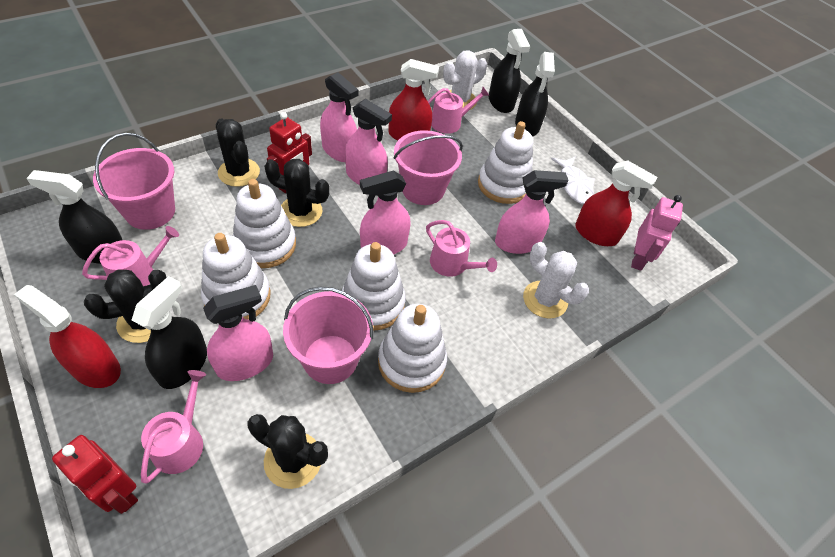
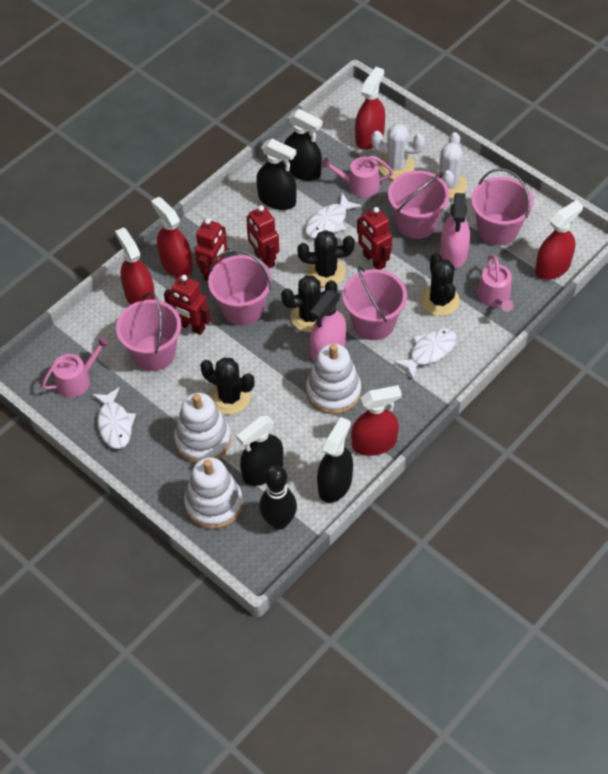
black bowling pin: 0 -> 1
pink bucket: 3 -> 5
pink robot: 1 -> 0
pink spray bottle: 5 -> 2
pink watering can: 4 -> 3
red robot: 2 -> 4
red spray bottle: 3 -> 5
white fish: 1 -> 3
white stacking toy: 5 -> 3

